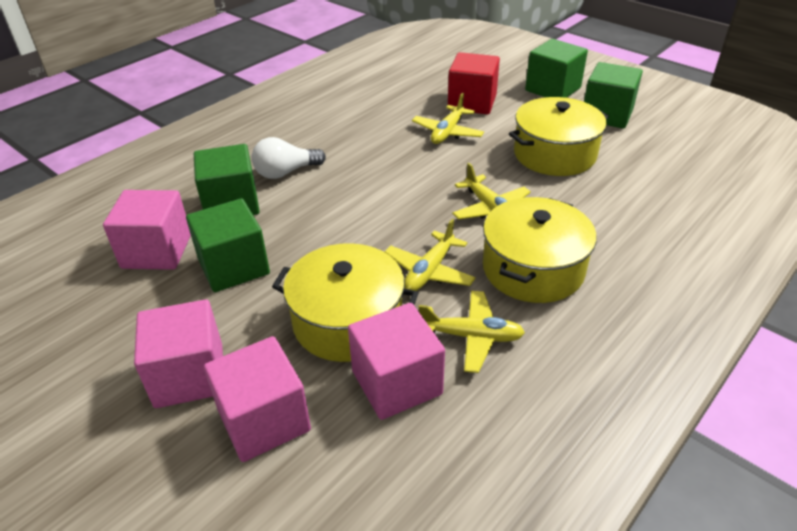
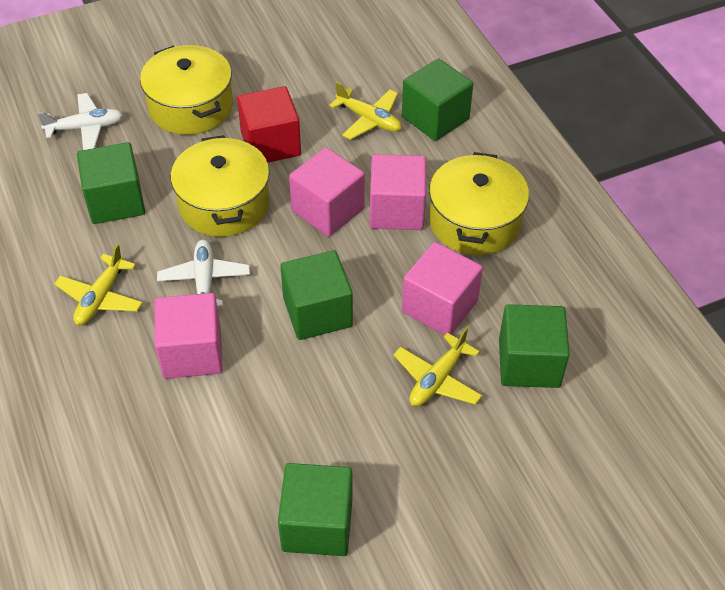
green cube: 4 -> 5
white light bulb: 1 -> 0
white plane: 0 -> 2
yellow plane: 4 -> 3

